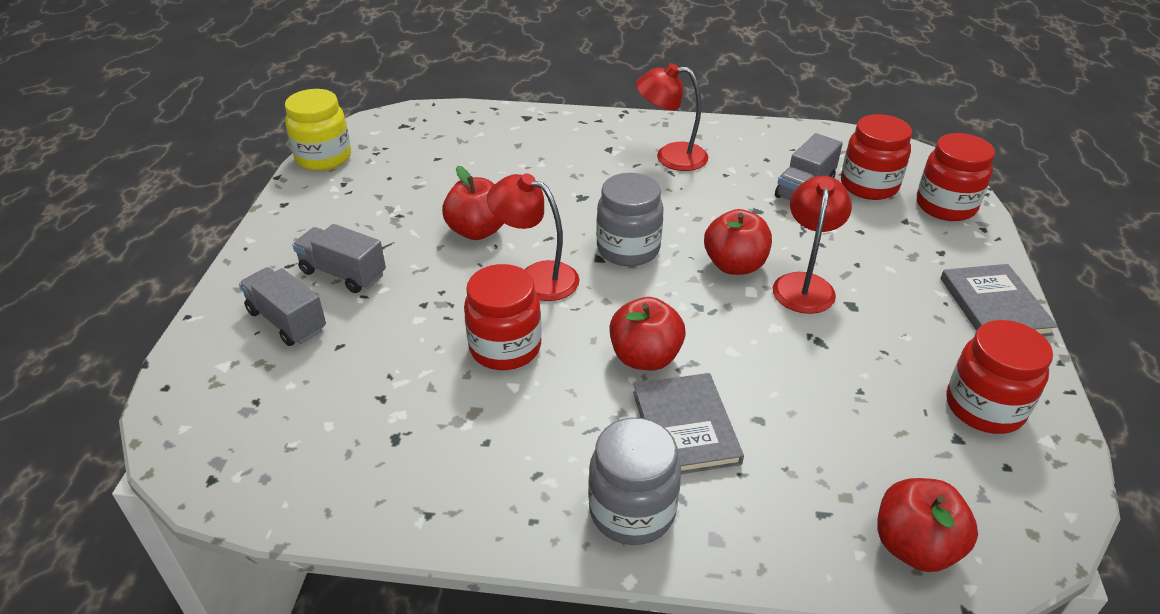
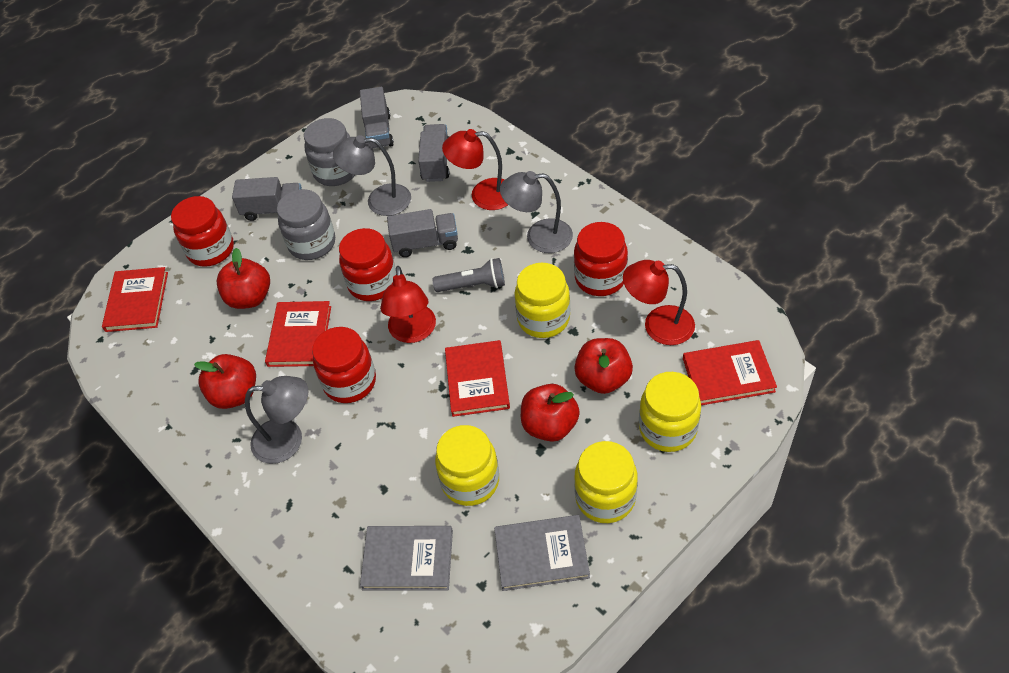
grey flashlight: 0 -> 1
grey lamp: 0 -> 3
grey truck: 3 -> 4
red book: 0 -> 4
yellow jar: 1 -> 4

